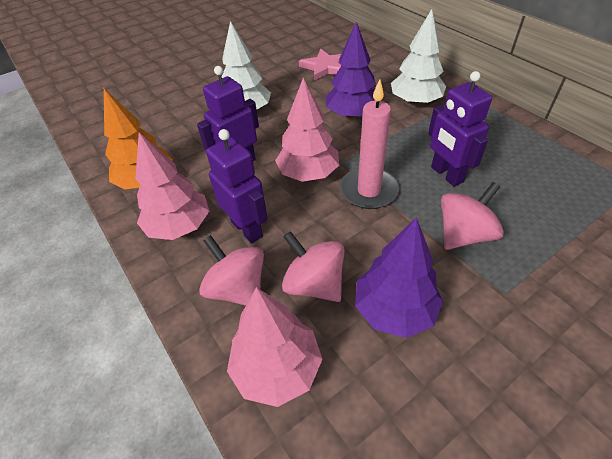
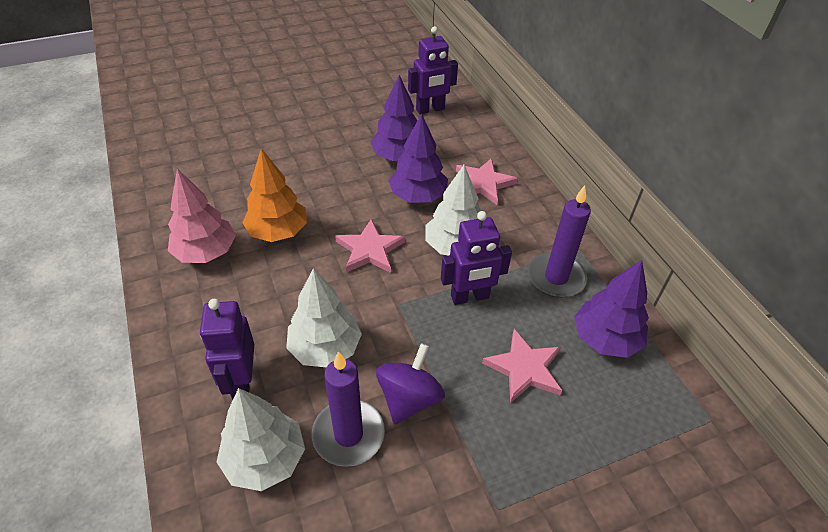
pink candle: 1 -> 0
pink spinning top: 3 -> 0
pink star: 1 -> 3
pink tree: 3 -> 1
purple candle: 0 -> 2
purple spinning top: 0 -> 1
purple tree: 2 -> 3
white tree: 2 -> 3

